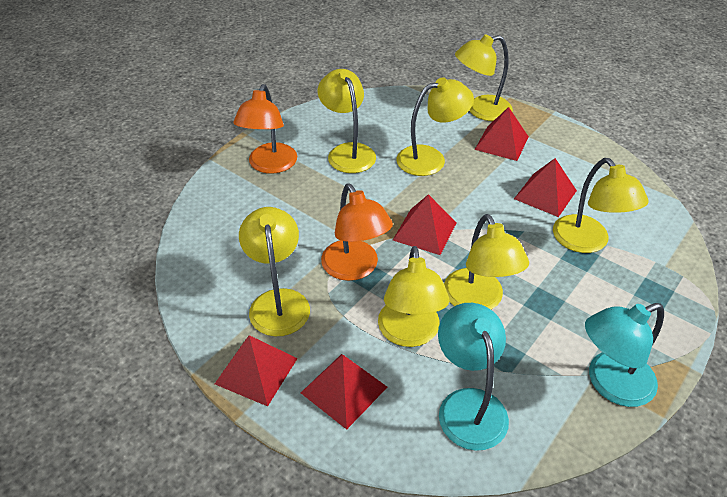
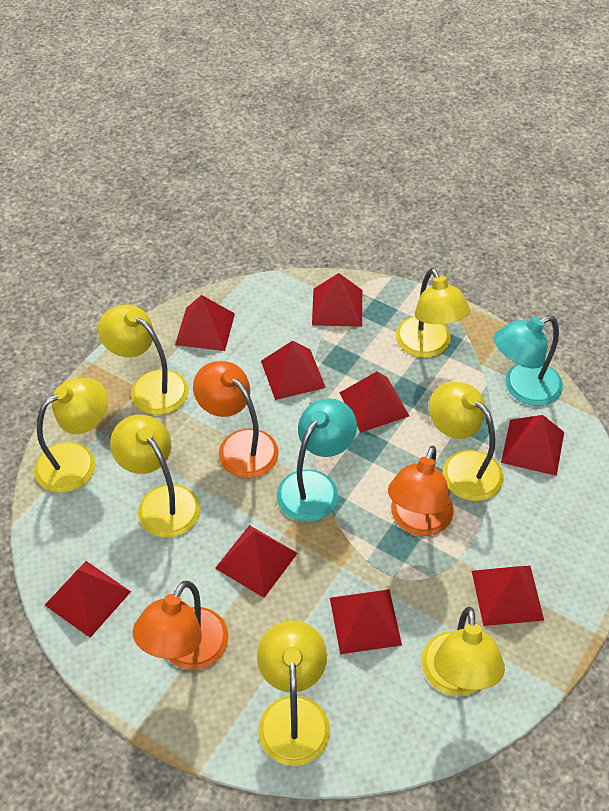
orange lamp: 2 -> 3
red pyramid: 5 -> 9

